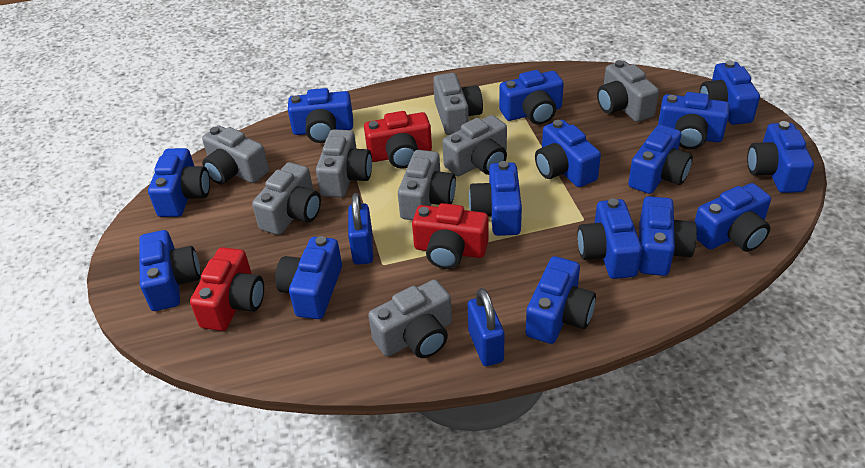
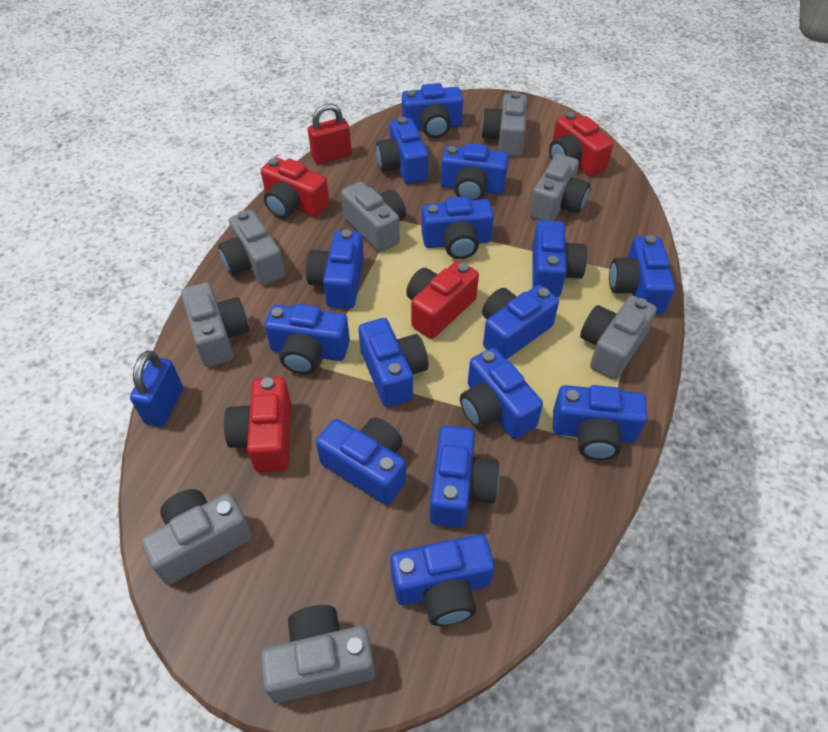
blue padlock: 2 -> 1
red camera: 3 -> 4
red padlock: 0 -> 1

